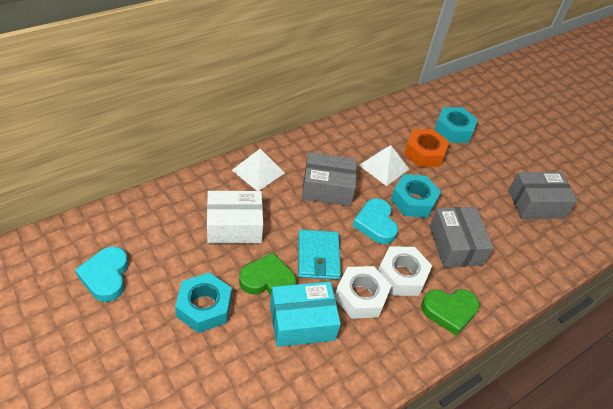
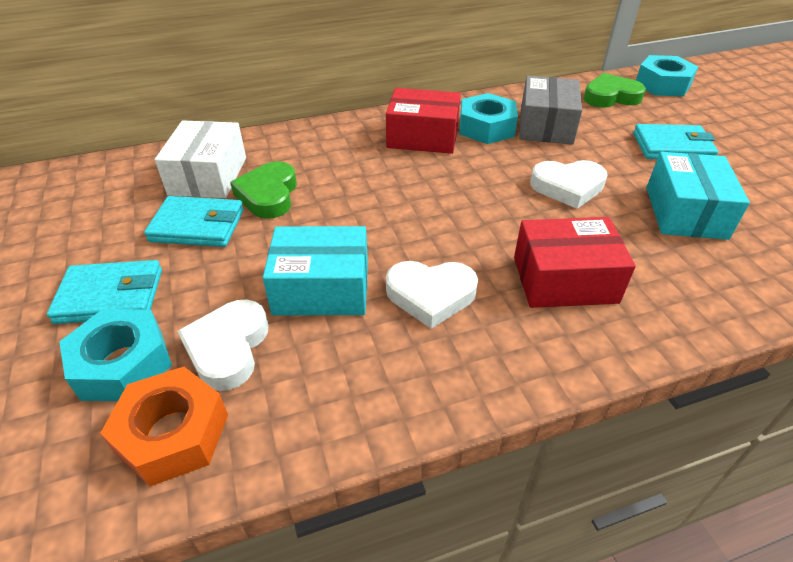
grey box: 3 -> 1
red box: 0 -> 2
turquoise box: 1 -> 2
turquoise heart: 2 -> 0
turquoise wallet: 1 -> 3
white heart: 0 -> 3
white nut: 2 -> 0
white pyramid: 2 -> 0

